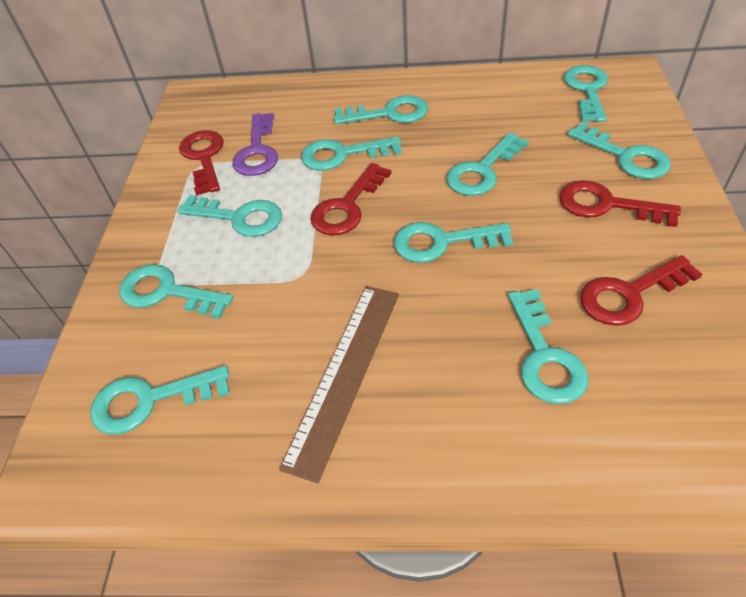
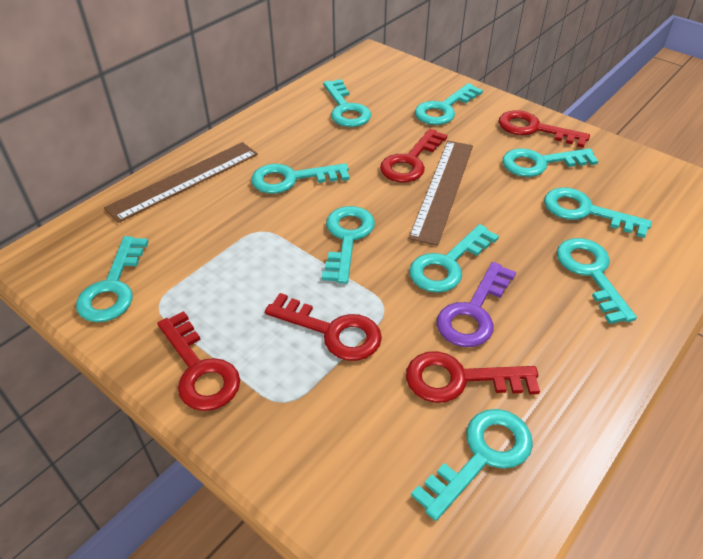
brown ruler: 1 -> 2
red key: 4 -> 5

